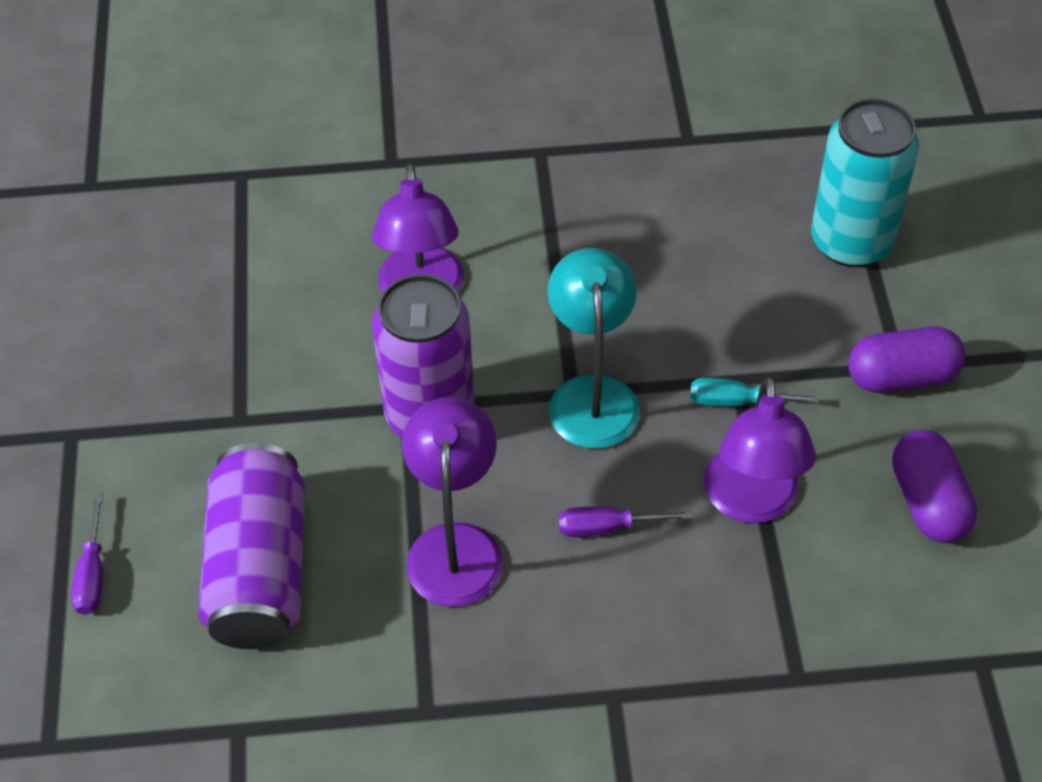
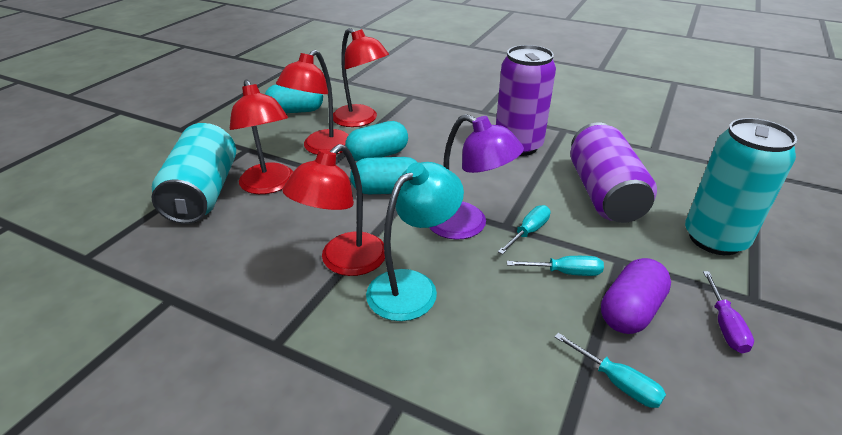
purple capsule: 2 -> 1
purple lamp: 3 -> 1
purple screwdriver: 2 -> 1
red lamp: 0 -> 4
turquoise can: 1 -> 2
turquoise capsule: 0 -> 3
turquoise screwdriver: 1 -> 3

